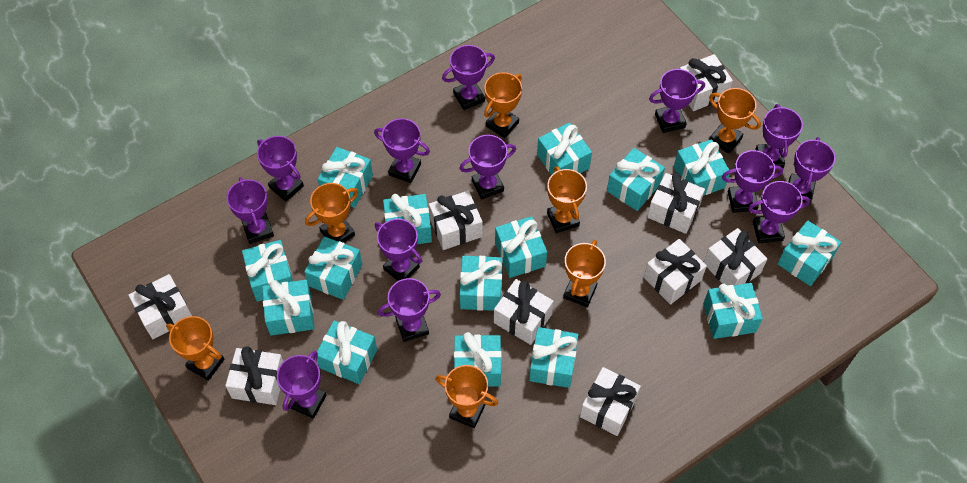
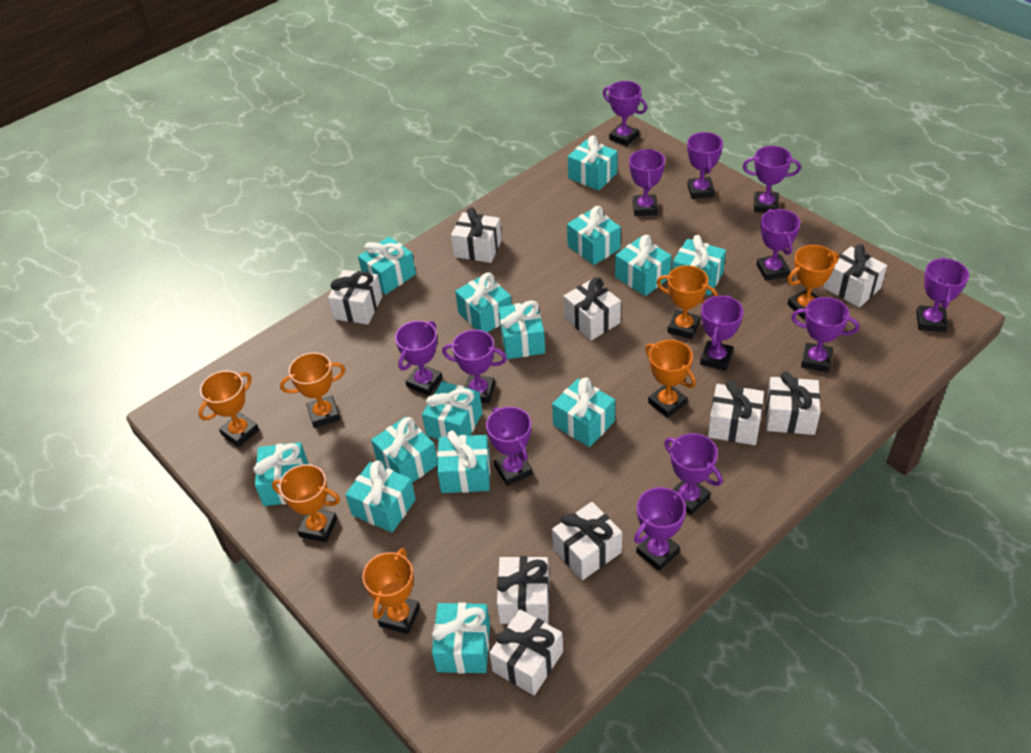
turquoise gift: 15 -> 14

